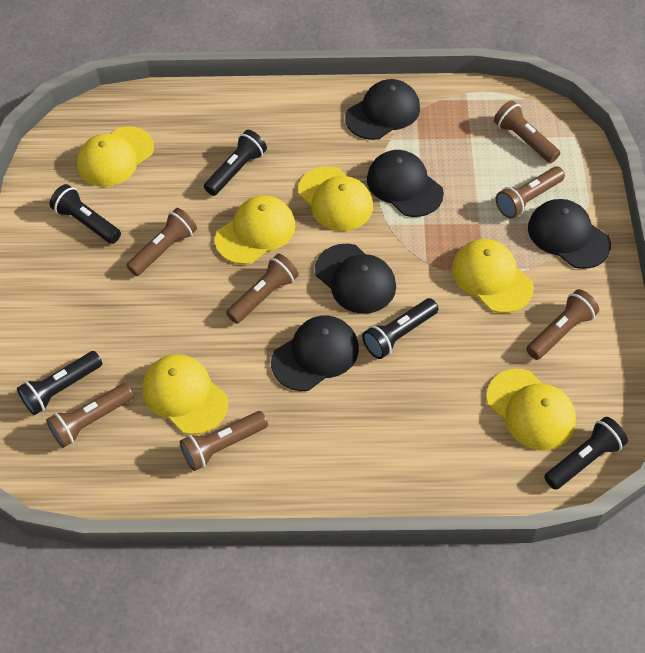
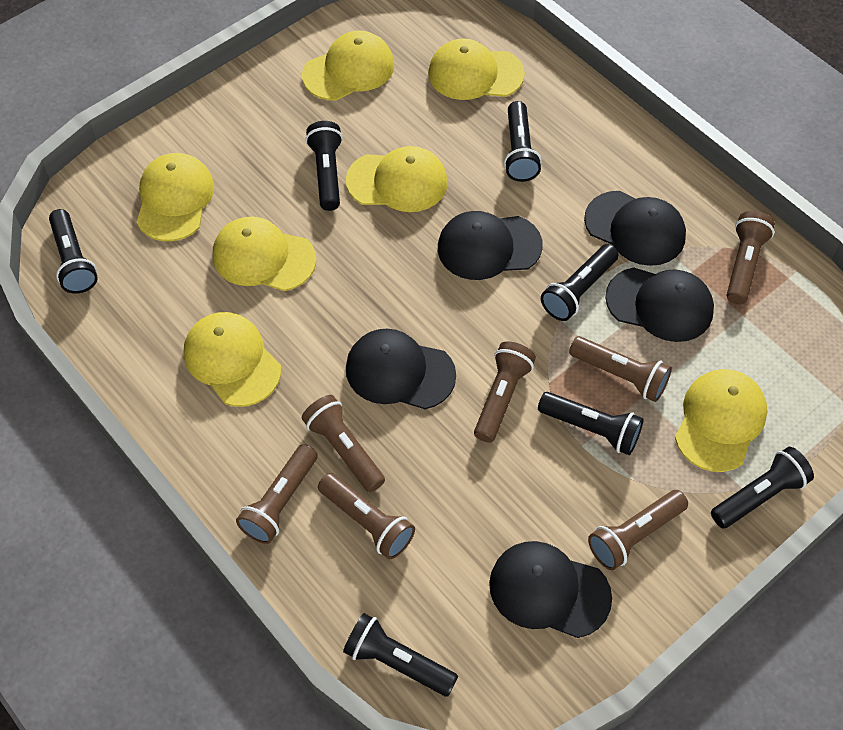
black flashlight: 5 -> 7
yellow cap: 6 -> 7

